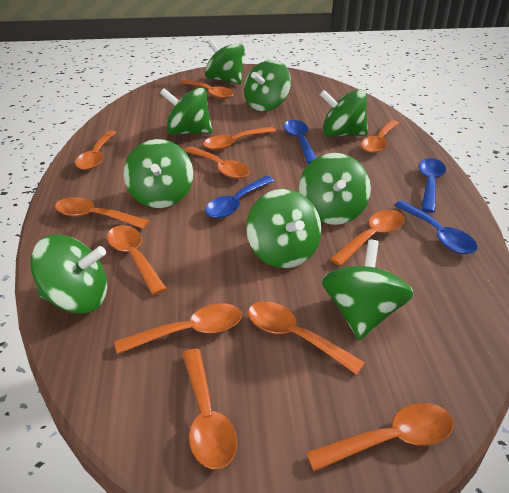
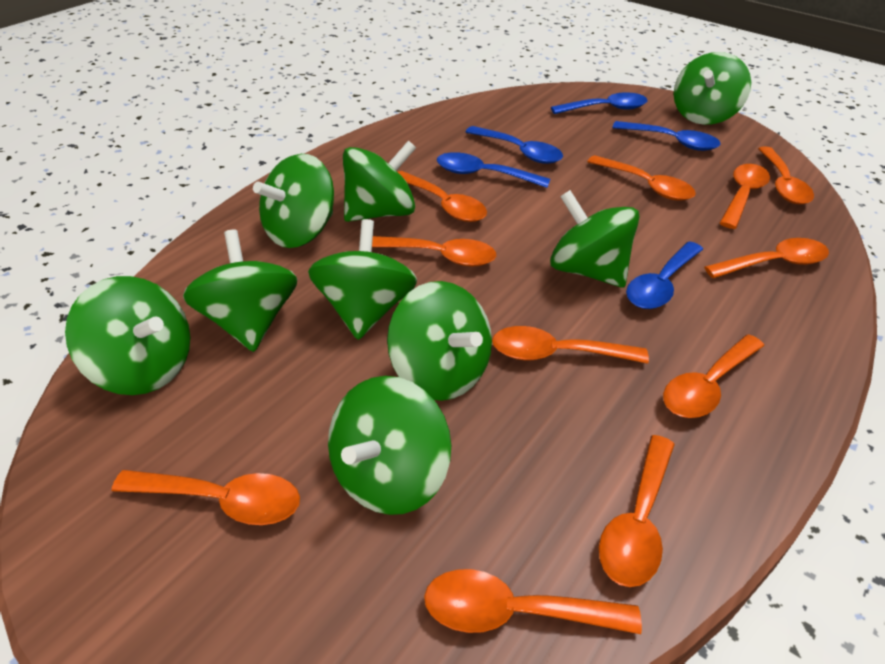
blue spoon: 4 -> 5
orange spoon: 12 -> 11

